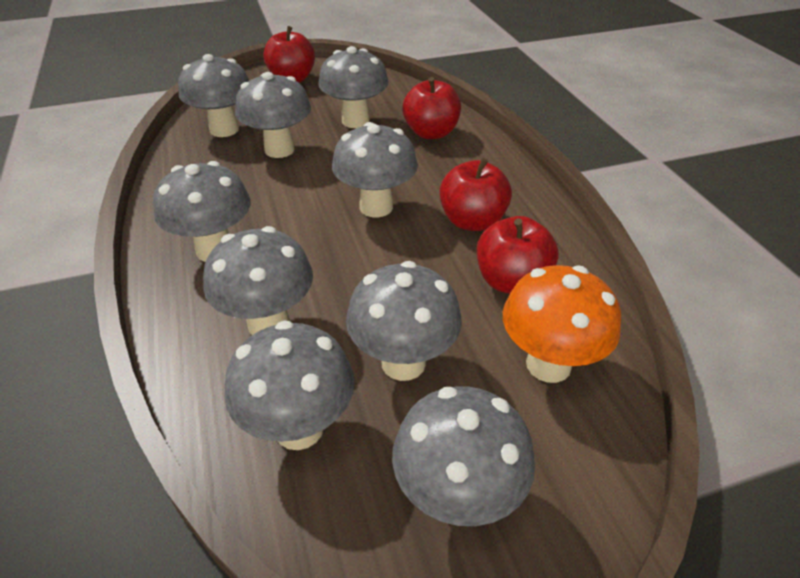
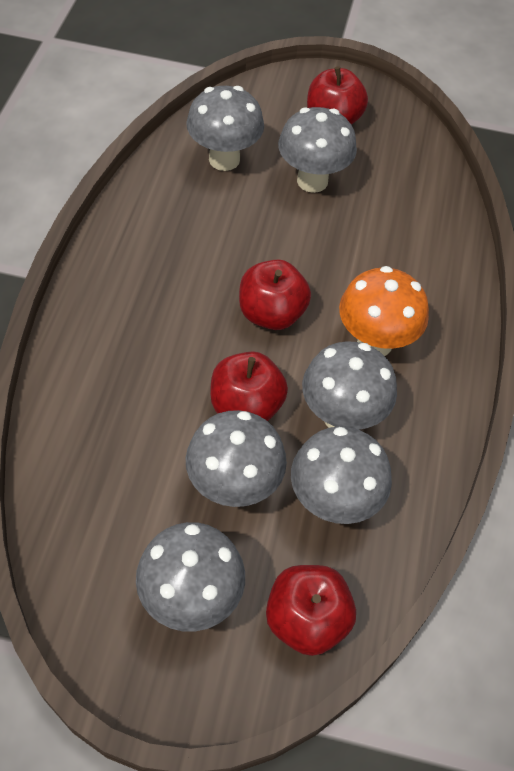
grey mushroom: 9 -> 6

